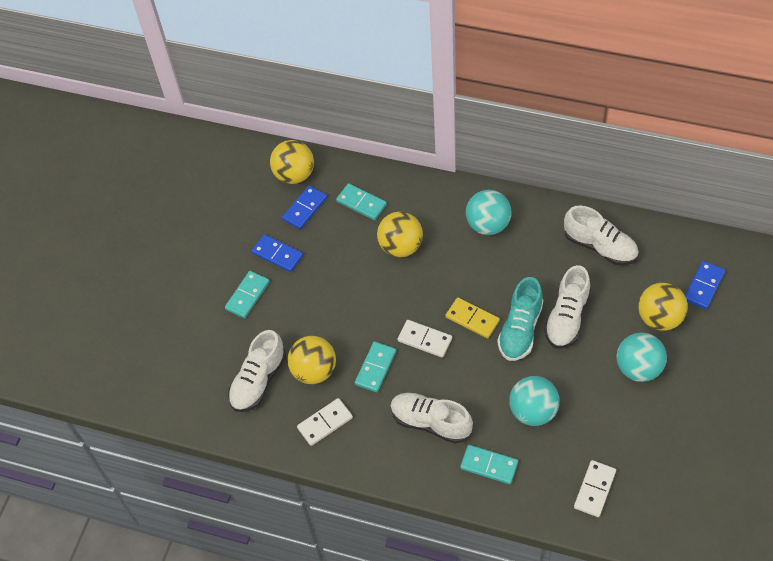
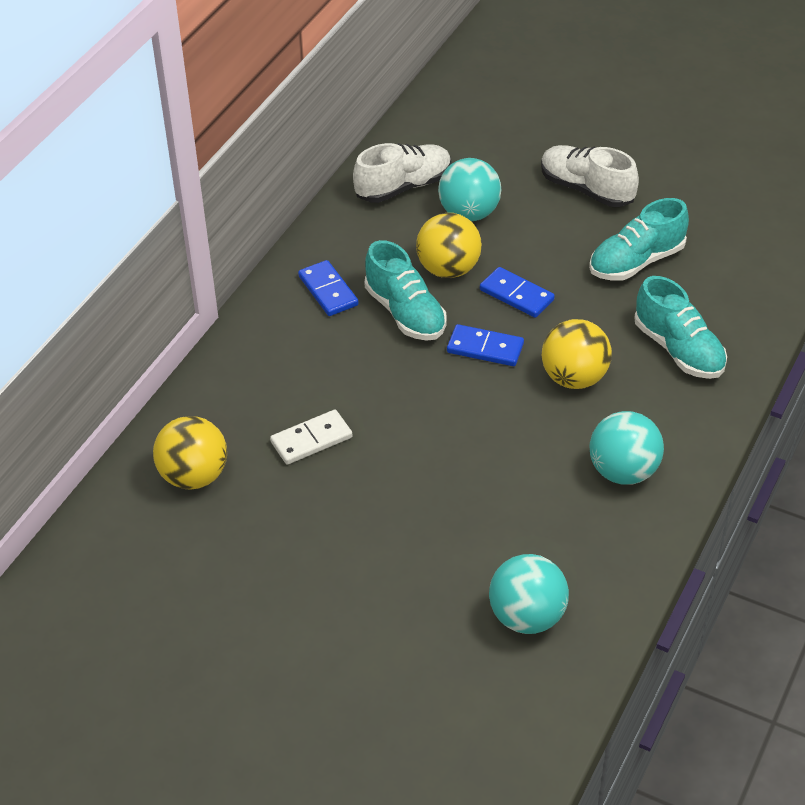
turquoise domino: 4 -> 0
turquoise shoe: 1 -> 3
white domino: 3 -> 1
white shoe: 4 -> 2
yellow ball: 4 -> 3
yellow domino: 1 -> 0

